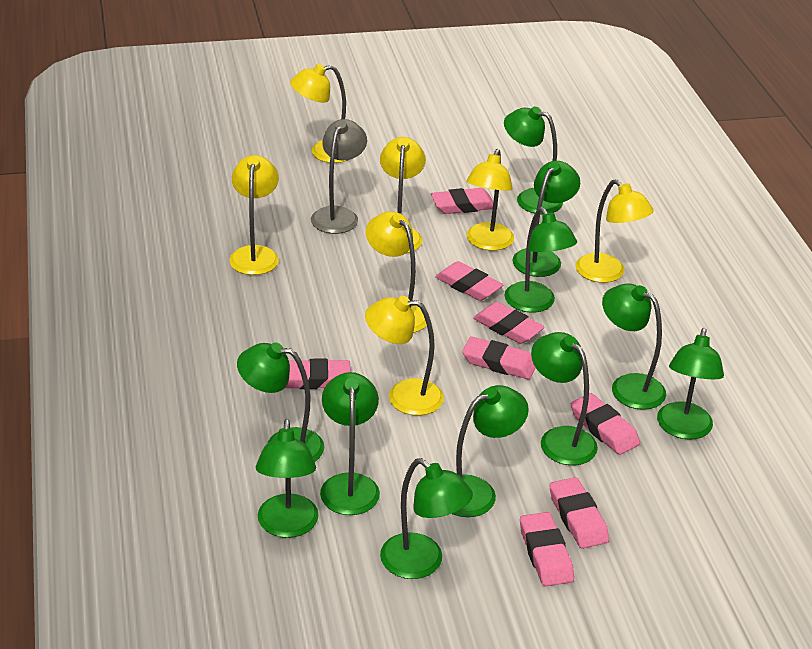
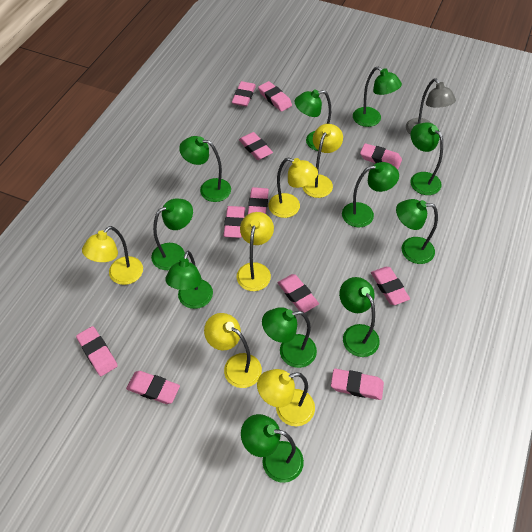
pink eraser: 8 -> 11
yellow lamp: 7 -> 6

